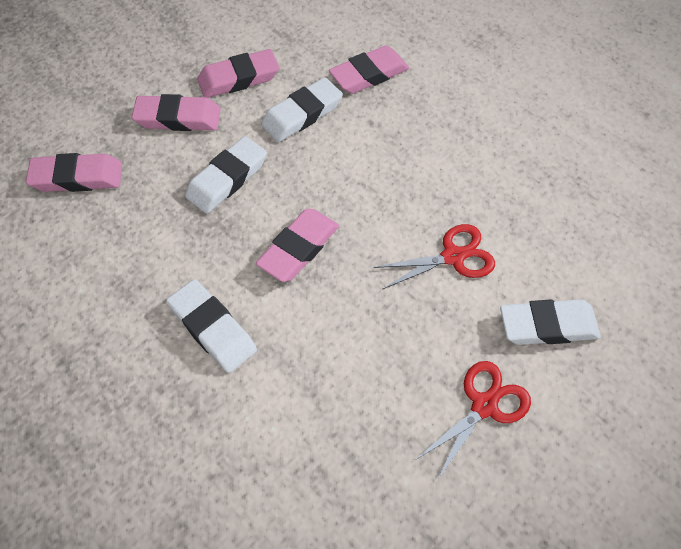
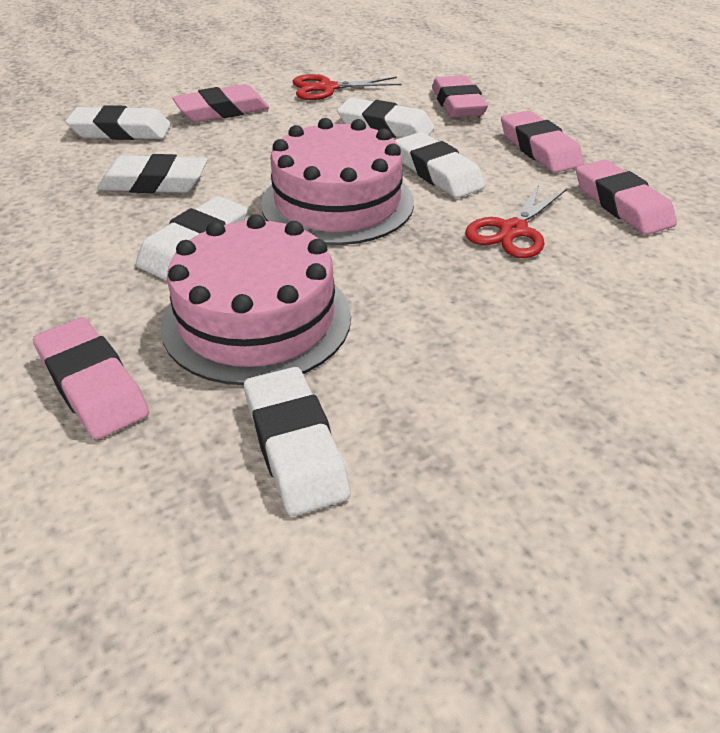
pink cake: 0 -> 2
white eraser: 4 -> 6

